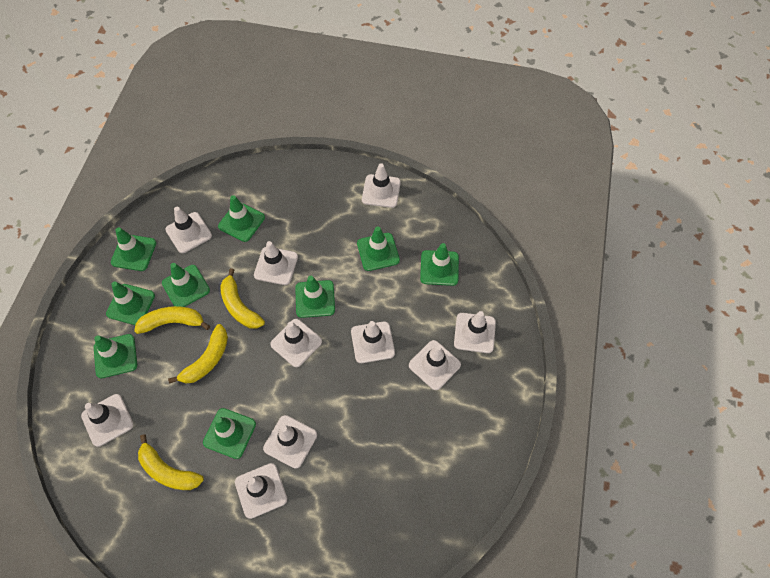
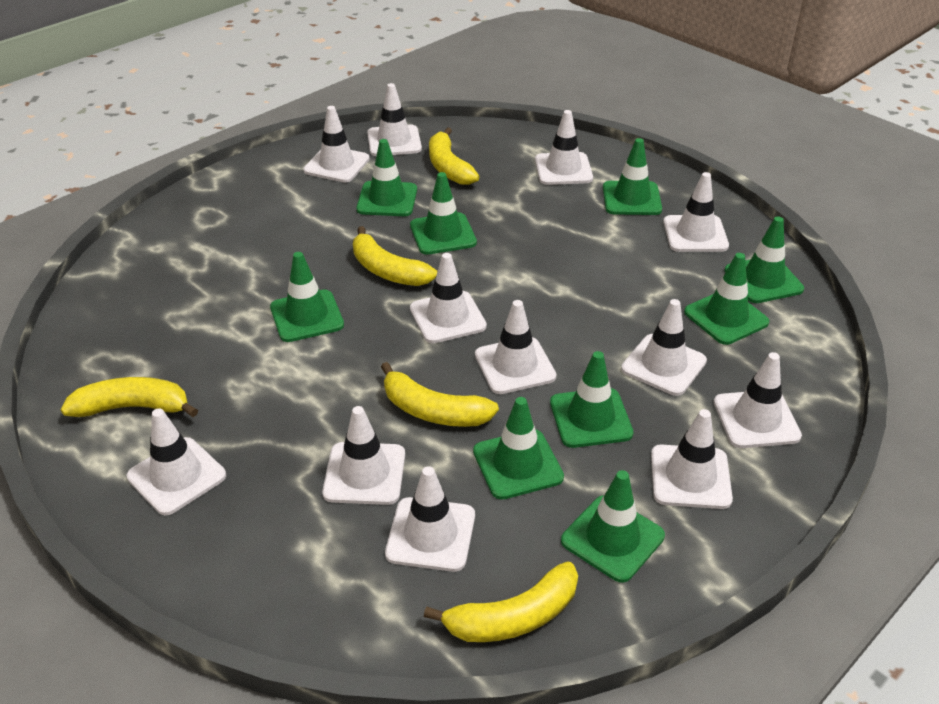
white traffic cone: 10 -> 12
yellow banana: 4 -> 5

